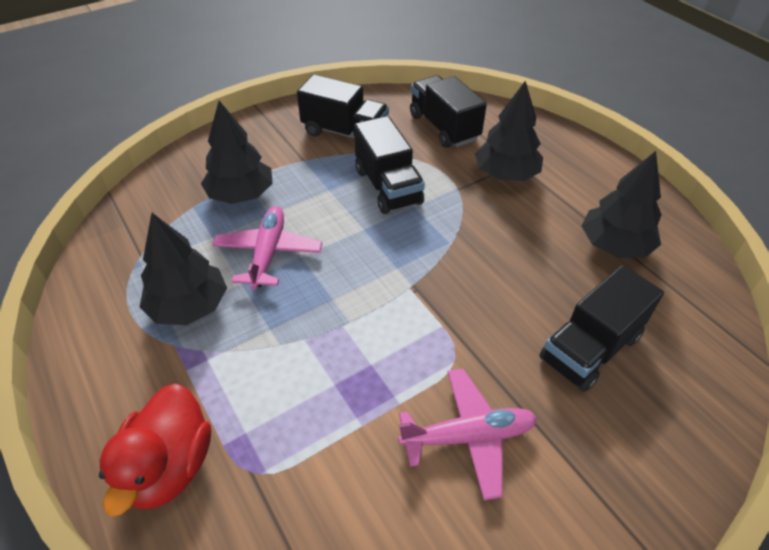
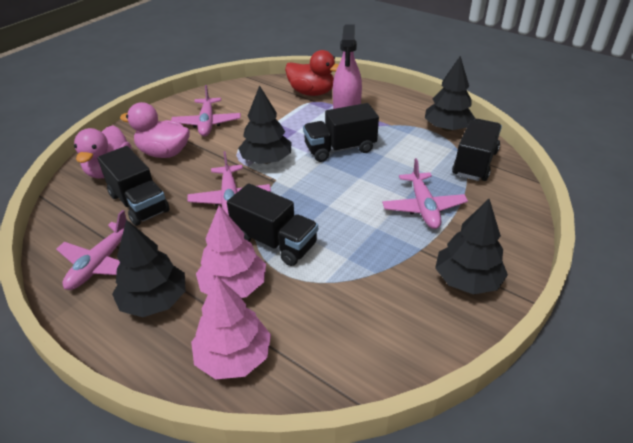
pink duck: 0 -> 2
pink plane: 2 -> 4
pink spray bottle: 0 -> 1
pink tree: 0 -> 2

